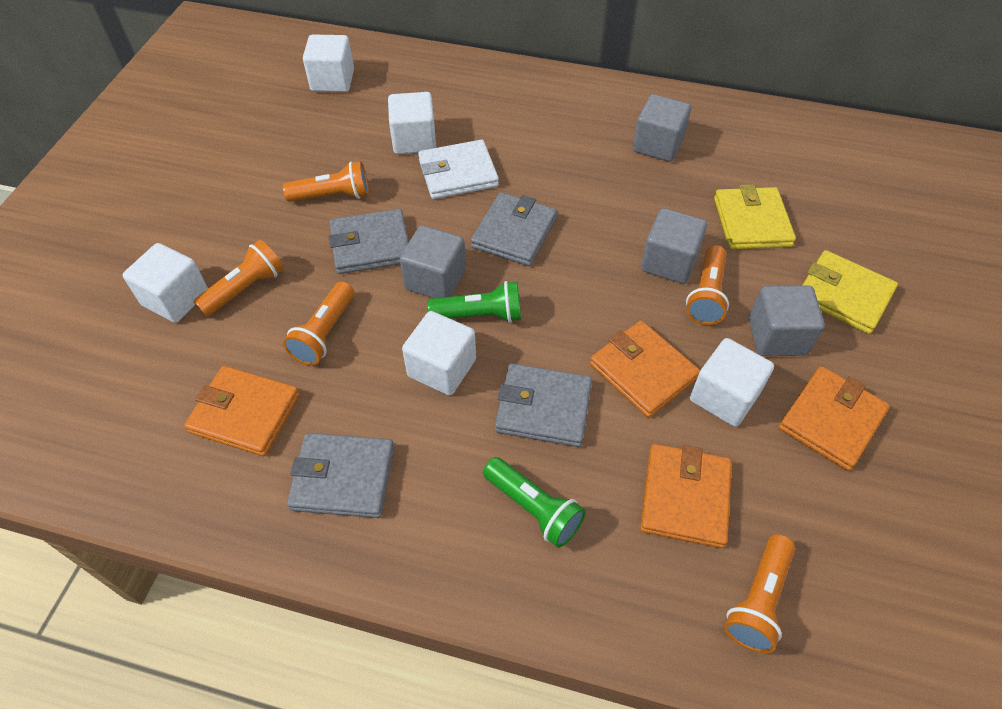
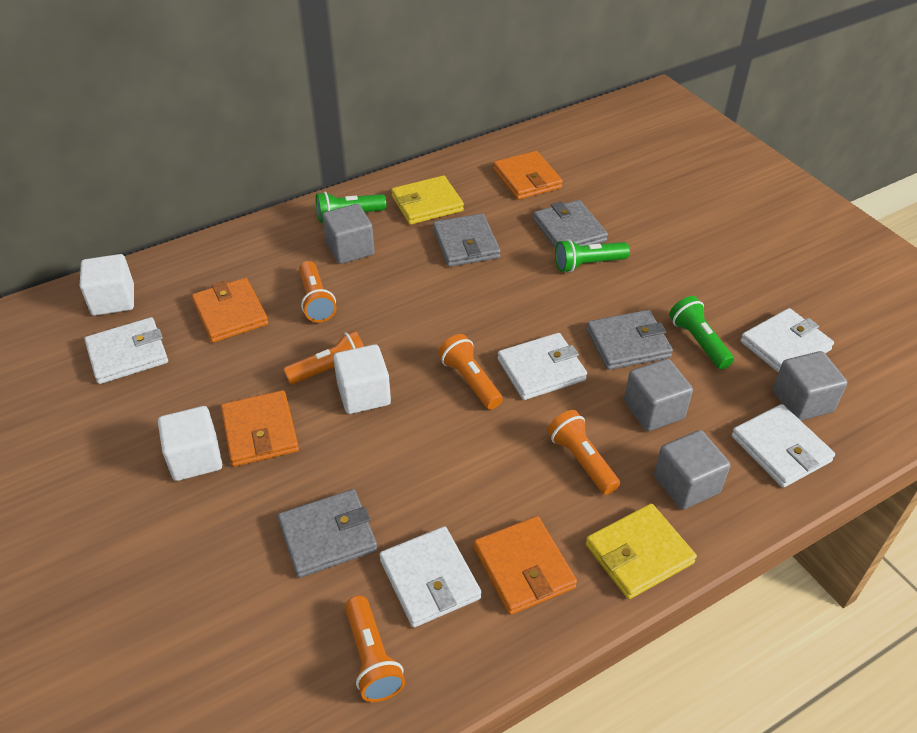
green flashlight: 2 -> 3
white cube: 5 -> 3
white wallet: 1 -> 5

